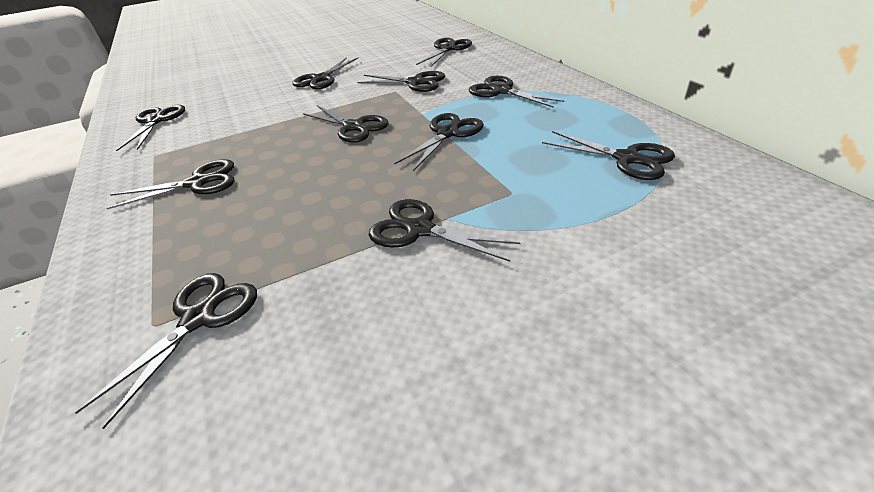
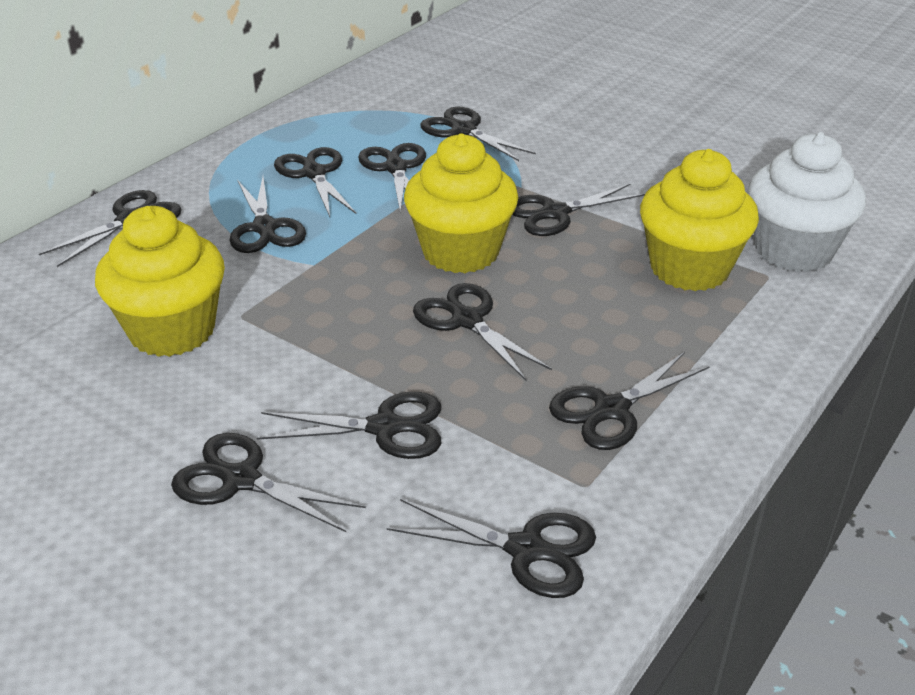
white cupcake: 0 -> 1
yellow cupcake: 0 -> 3

